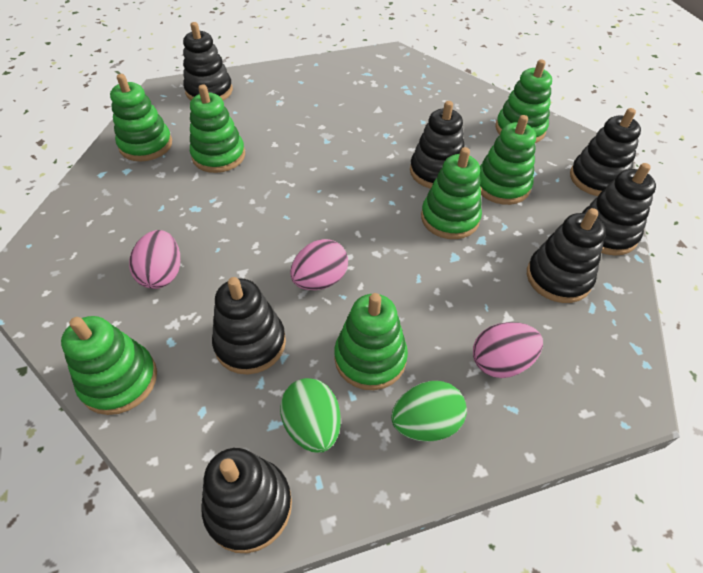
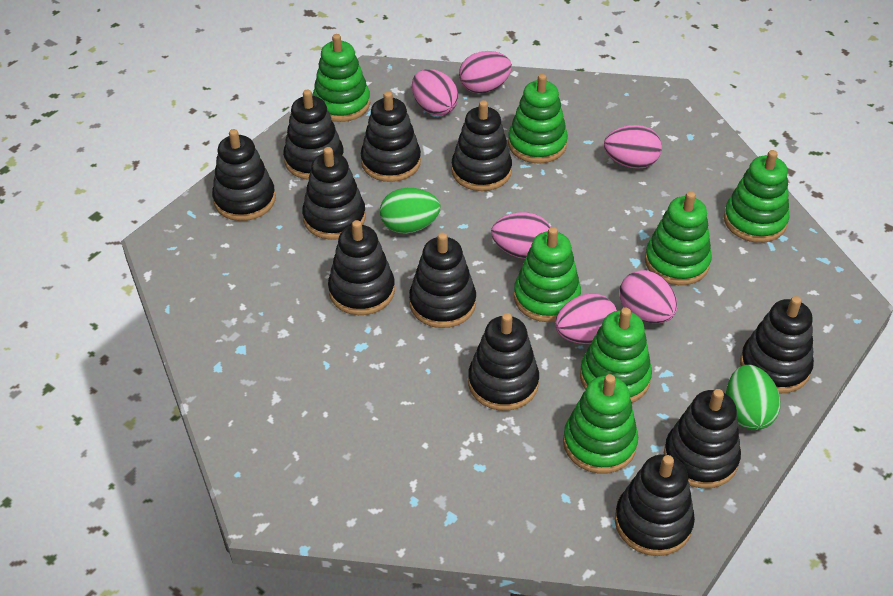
black stacking toy: 7 -> 11
pink egg: 3 -> 6

